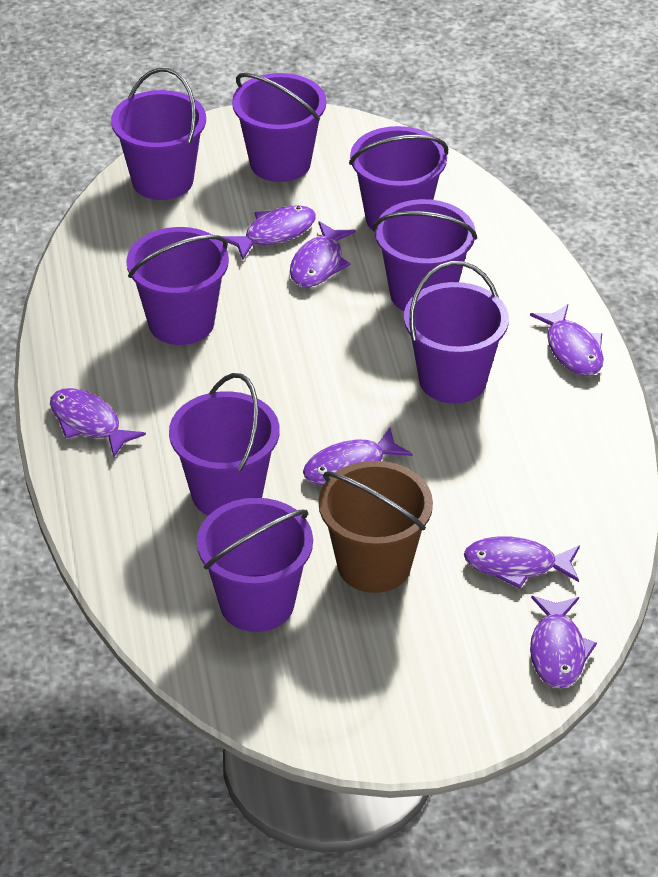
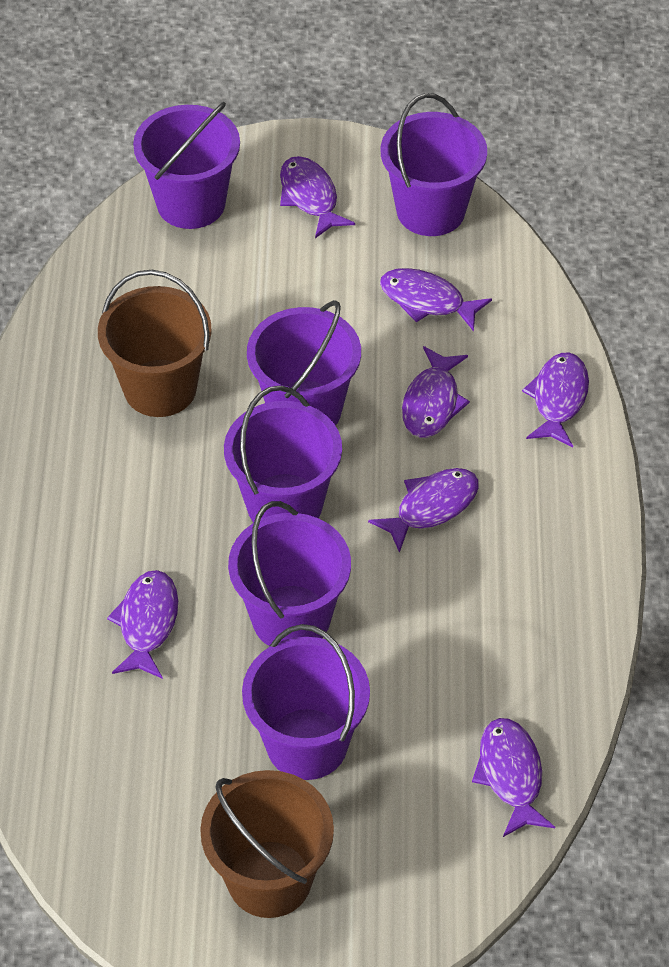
brown bucket: 1 -> 2
purple bucket: 8 -> 6

